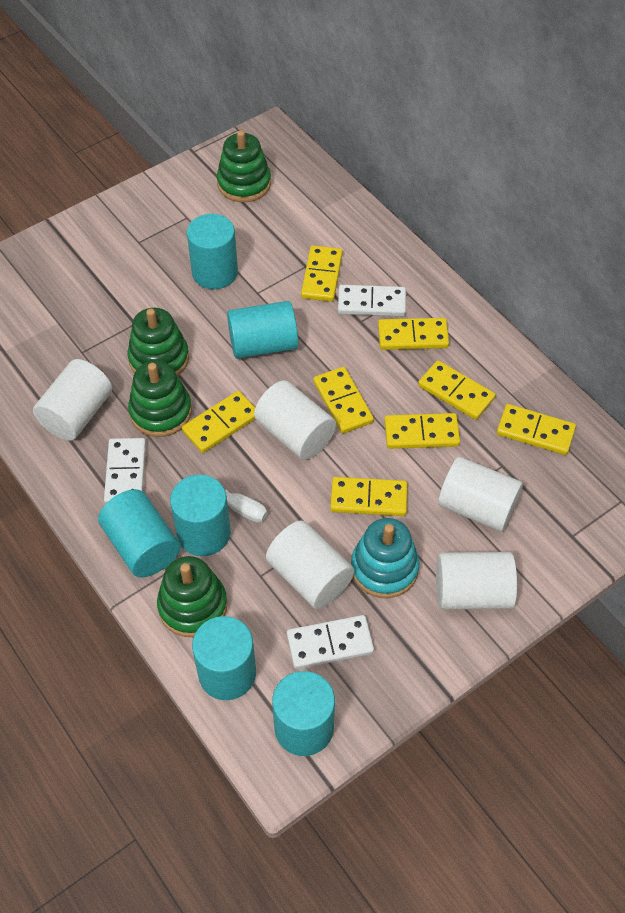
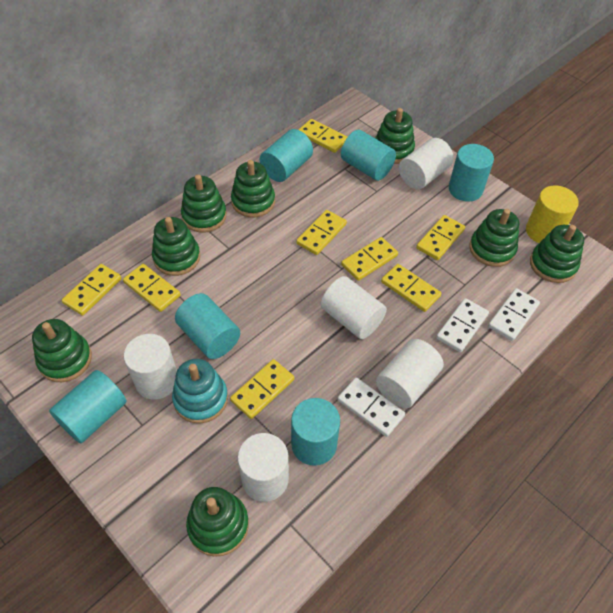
green stacking toy: 4 -> 8
white screwdriver: 1 -> 0
yellow cylinder: 0 -> 1

